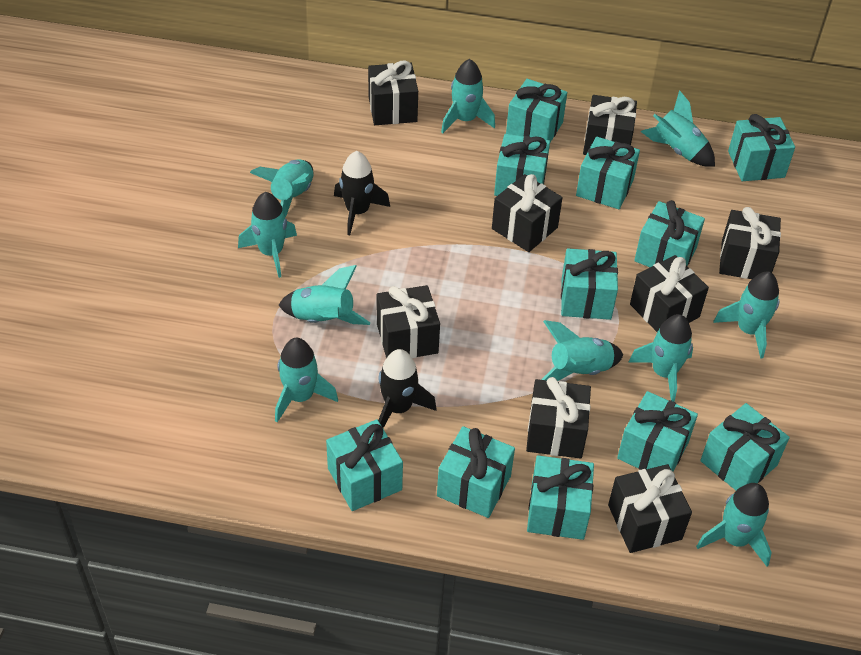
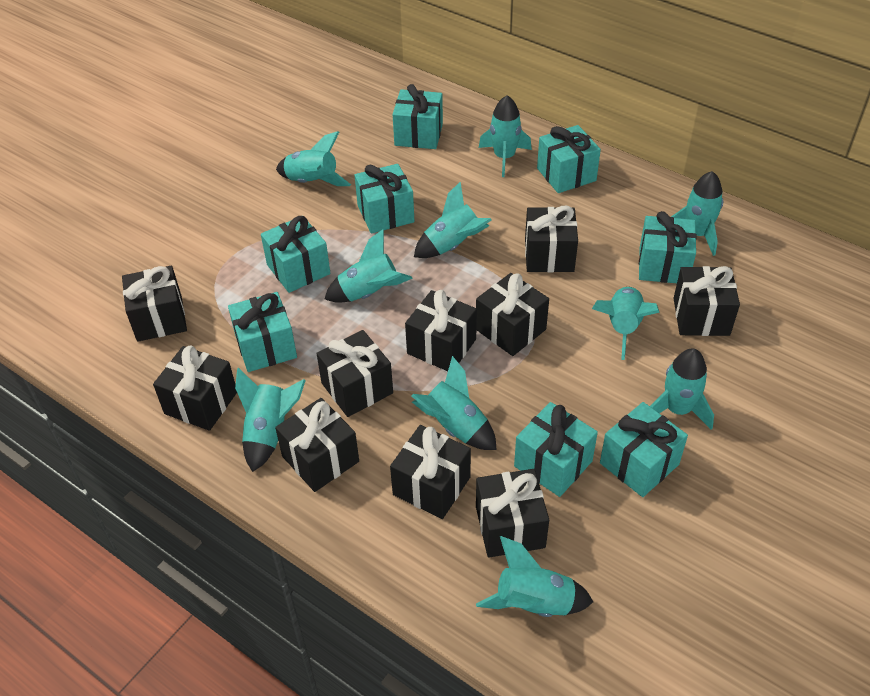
black gift: 8 -> 10
black rocket: 2 -> 0
turquoise gift: 11 -> 8

